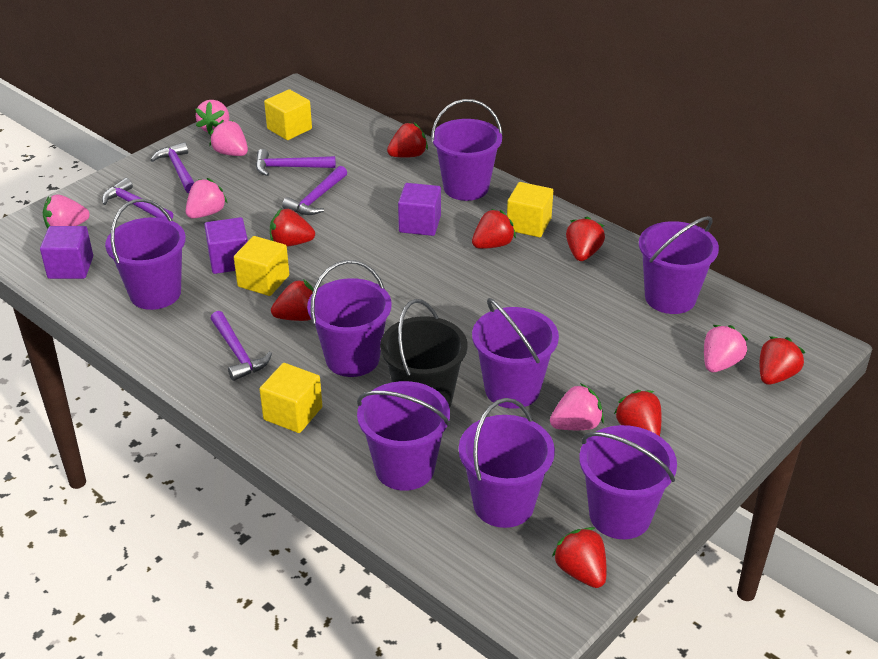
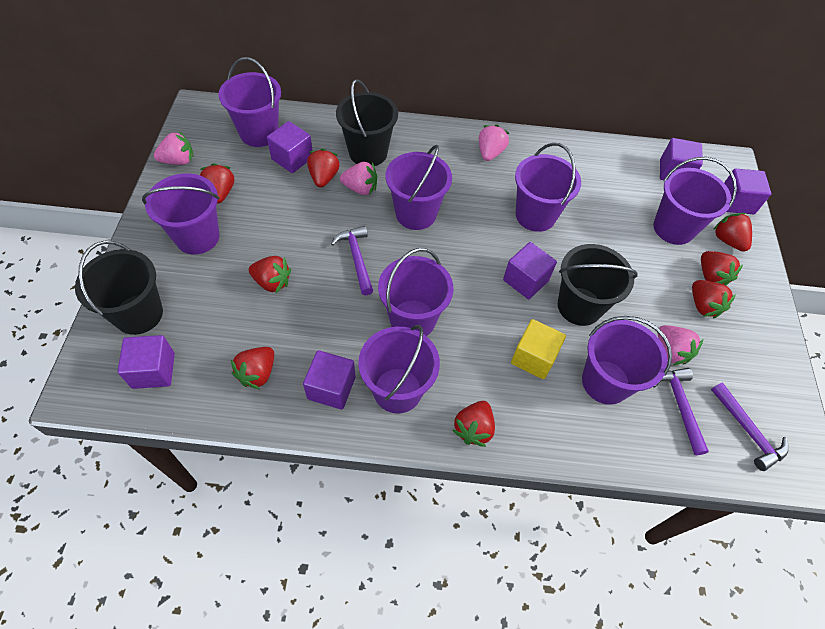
black bucket: 1 -> 3
pink strawberry: 6 -> 4
purple cube: 3 -> 6
purple hammer: 5 -> 3
yellow cube: 4 -> 1

